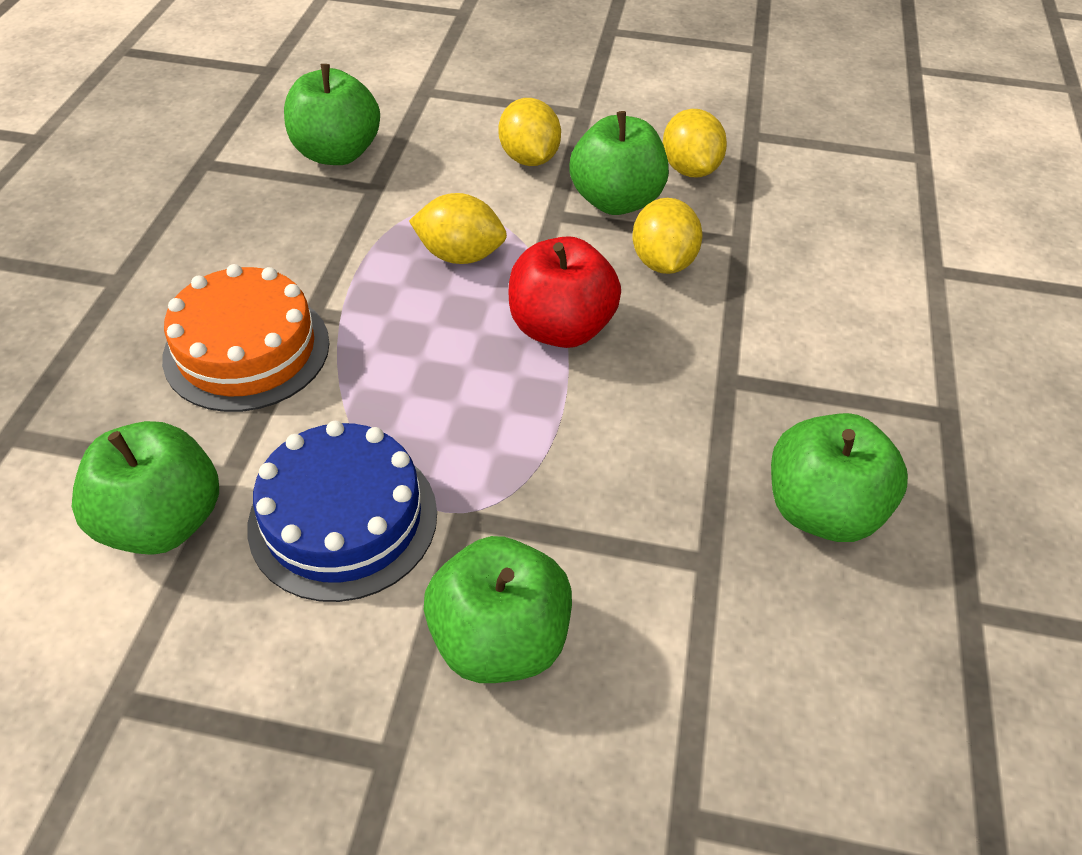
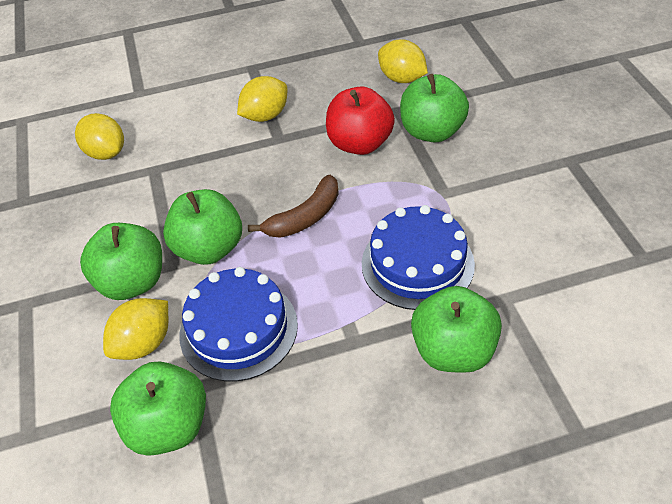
blue cake: 1 -> 2
brown banana: 0 -> 1
orange cake: 1 -> 0

